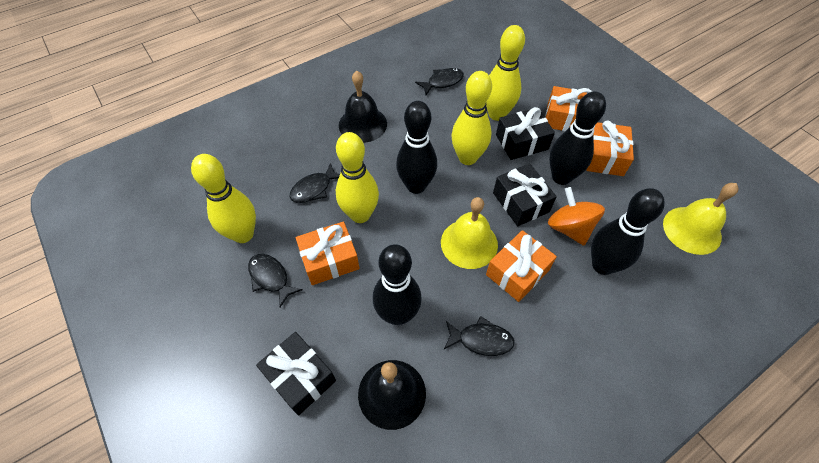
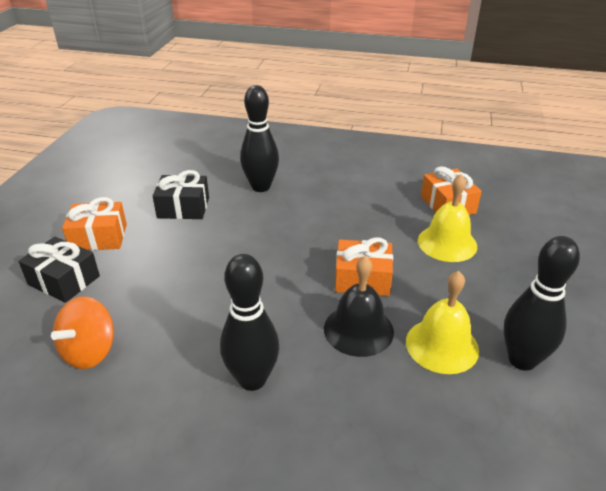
black bell: 2 -> 1
black bowling pin: 4 -> 3
black fish: 4 -> 0
black gift: 3 -> 2
orange gift: 4 -> 3
yellow bowling pin: 4 -> 0

